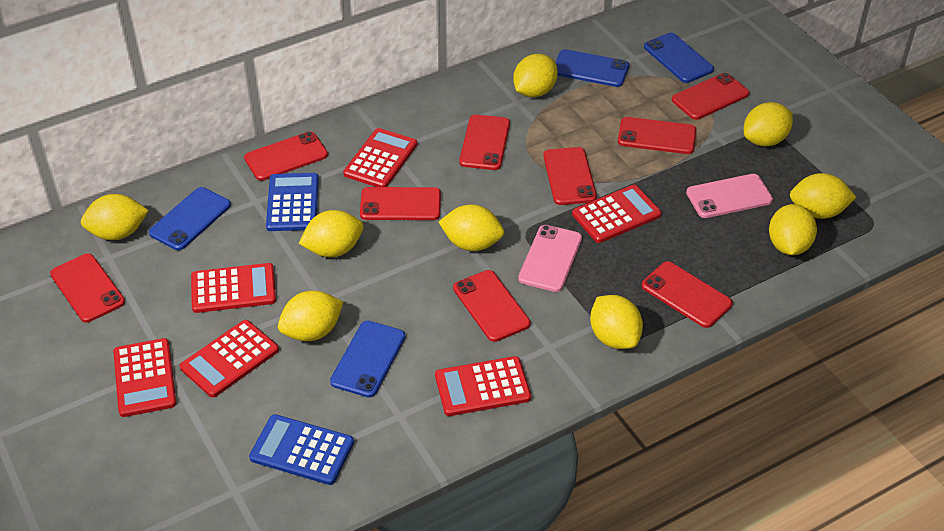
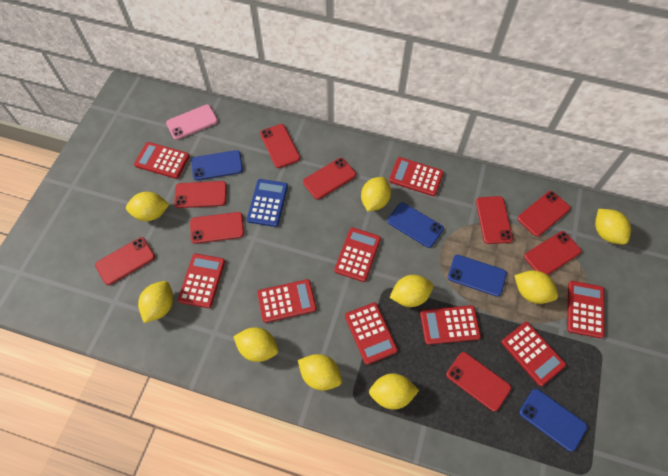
blue calculator: 2 -> 1
pink phone: 2 -> 1
red calculator: 6 -> 9

